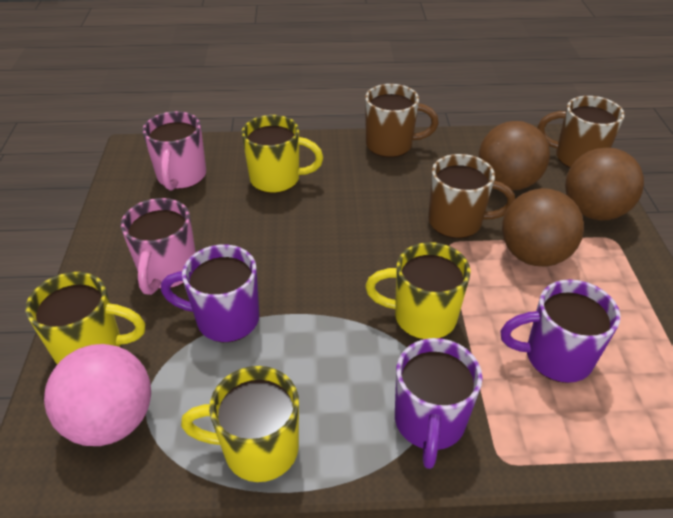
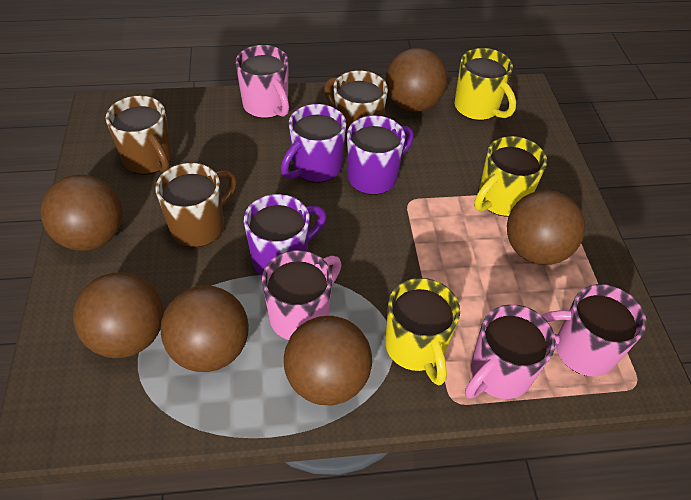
brown ball: 3 -> 6
pink ball: 1 -> 0
pink mug: 2 -> 4
yellow mug: 4 -> 3

